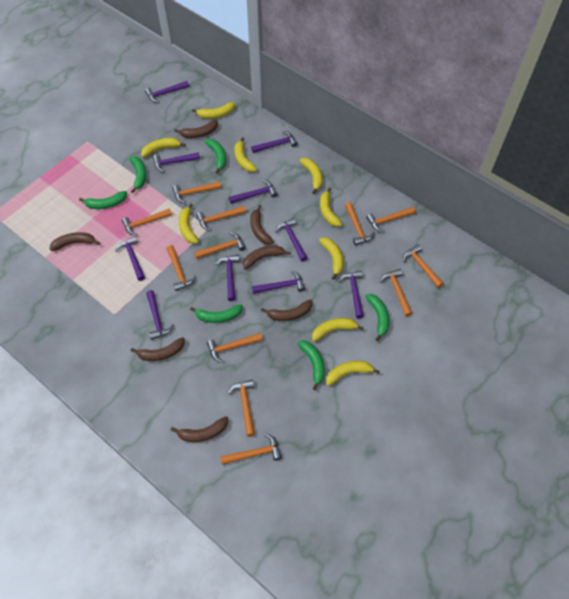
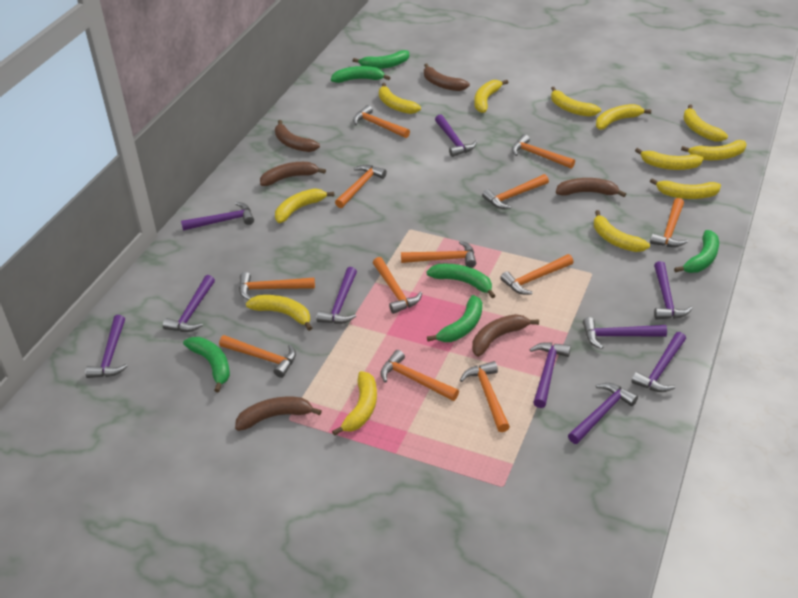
brown banana: 7 -> 6
yellow banana: 9 -> 12

